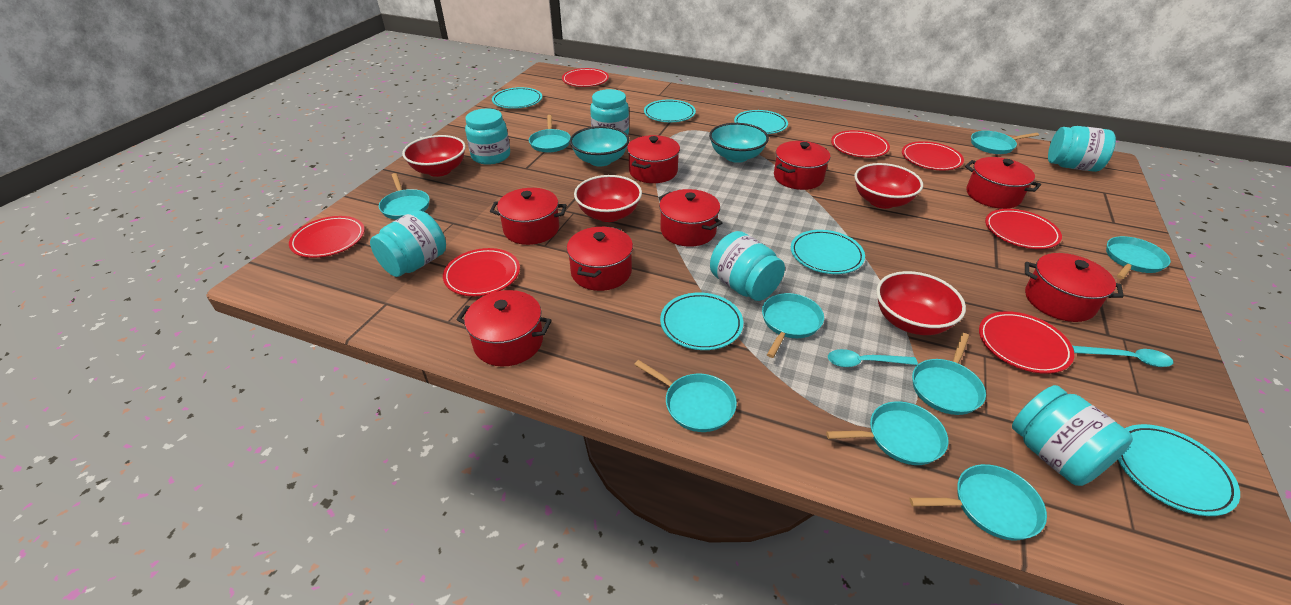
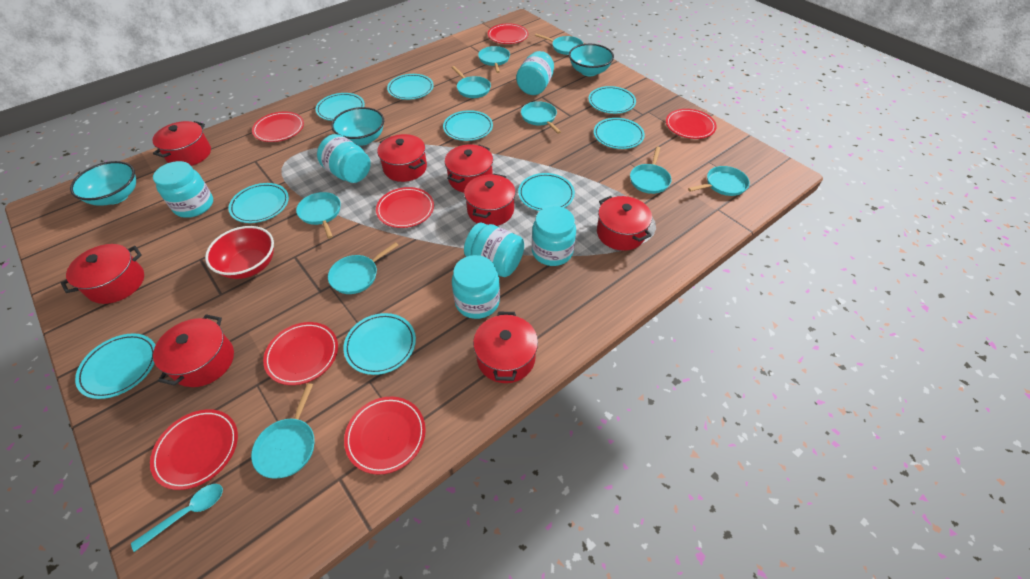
red bowl: 4 -> 1
turquoise bowl: 2 -> 3
turquoise plate: 6 -> 9
turquoise spoon: 2 -> 1

